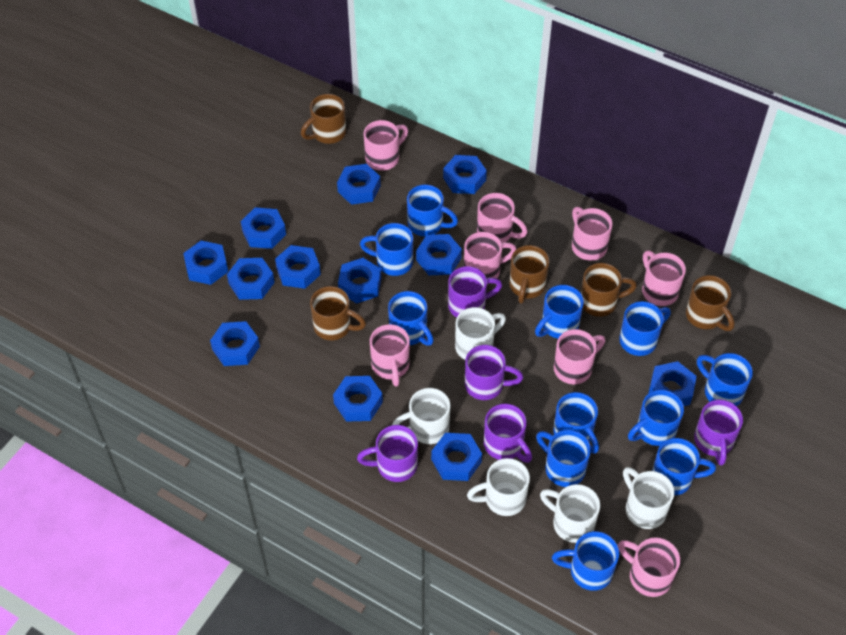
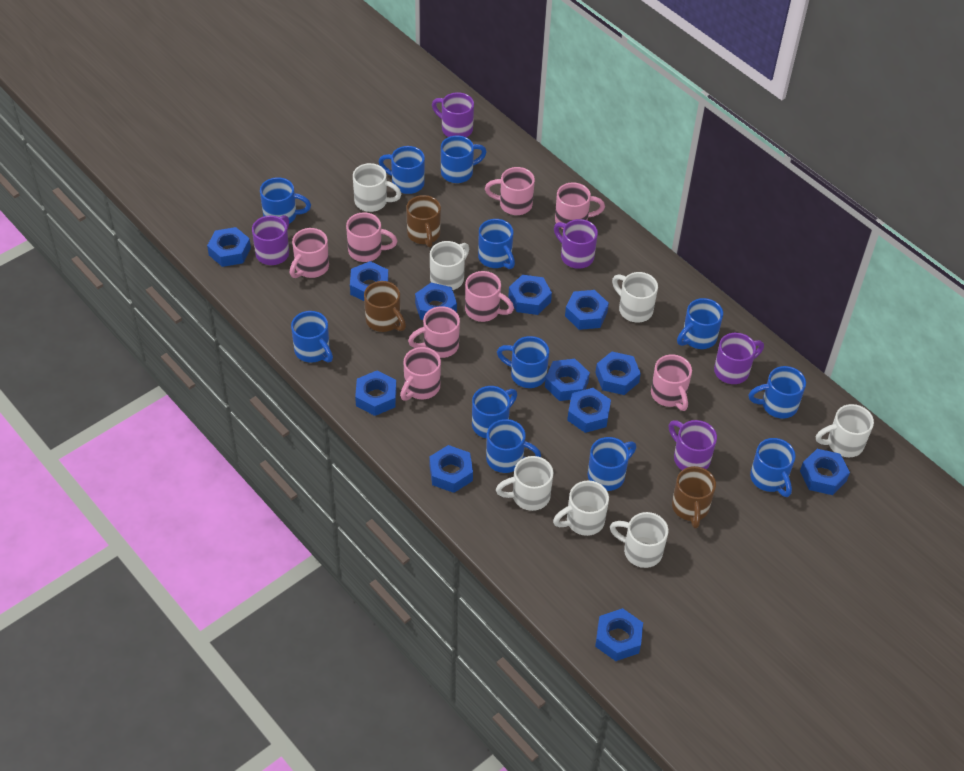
blue mug: 11 -> 12
brown mug: 5 -> 3
white mug: 5 -> 7

